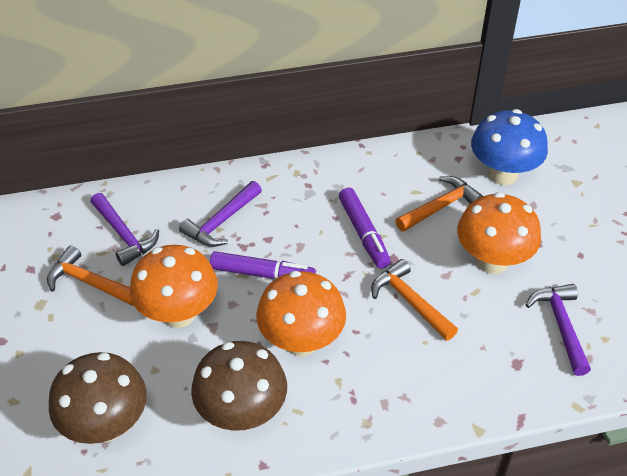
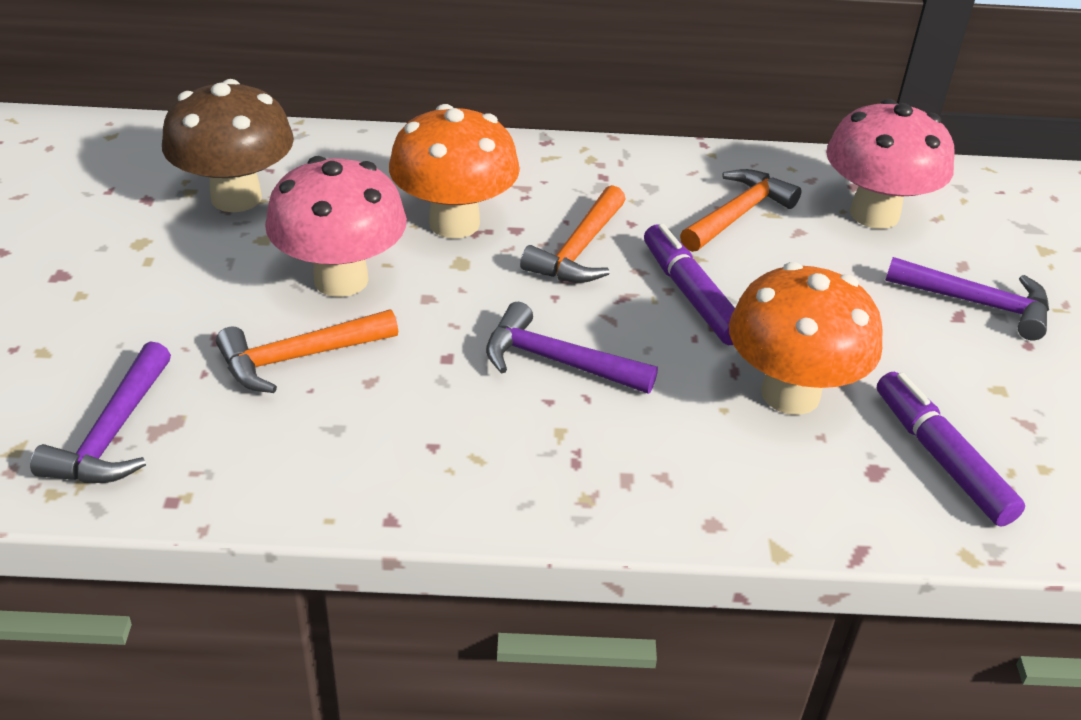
blue mushroom: 1 -> 0
brown mushroom: 2 -> 1
orange mushroom: 3 -> 2
pink mushroom: 0 -> 2

